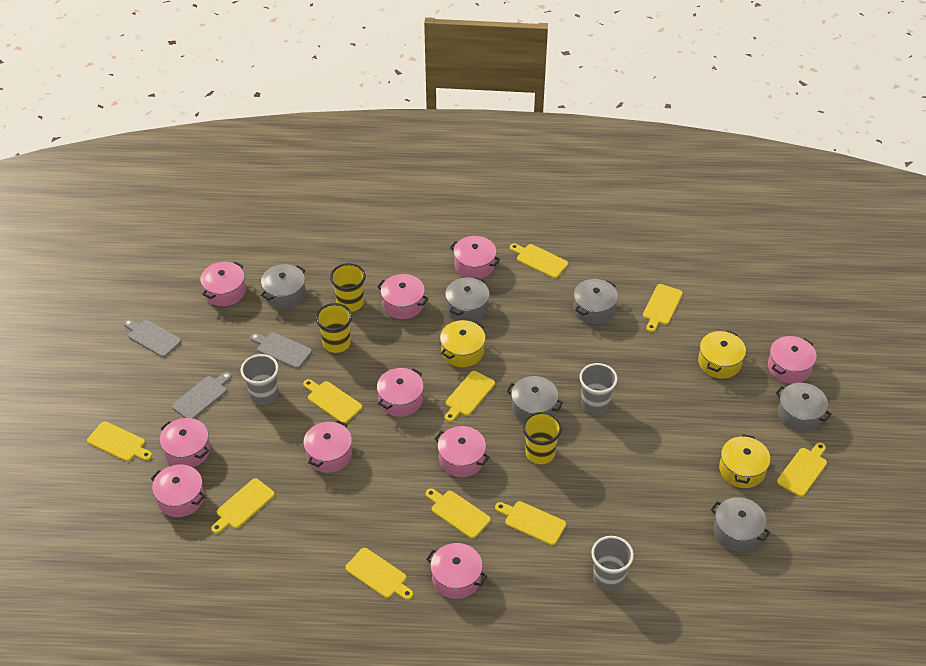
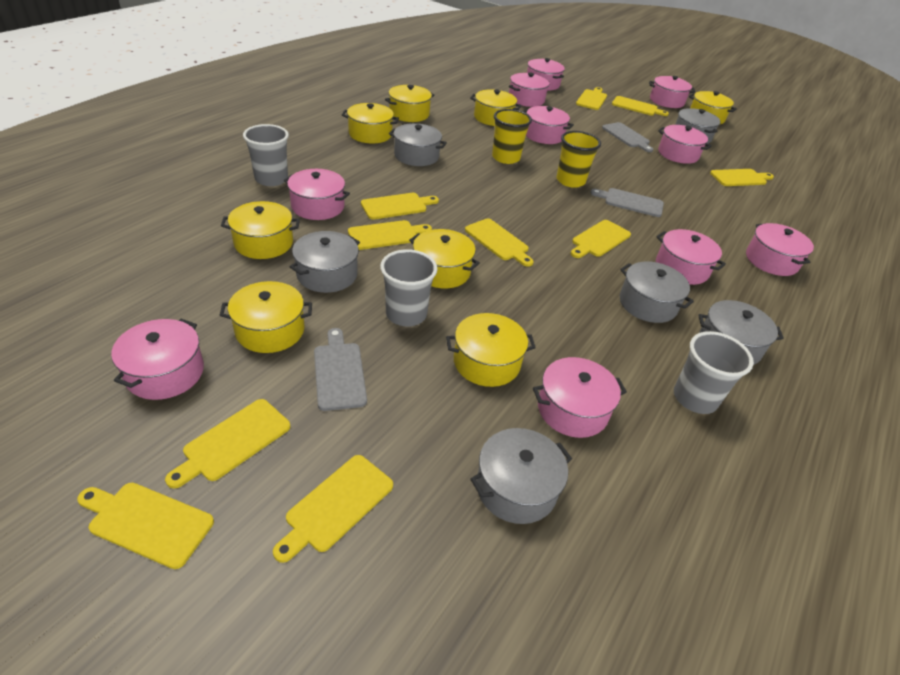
yellow cup: 3 -> 2
yellow pot: 3 -> 8

